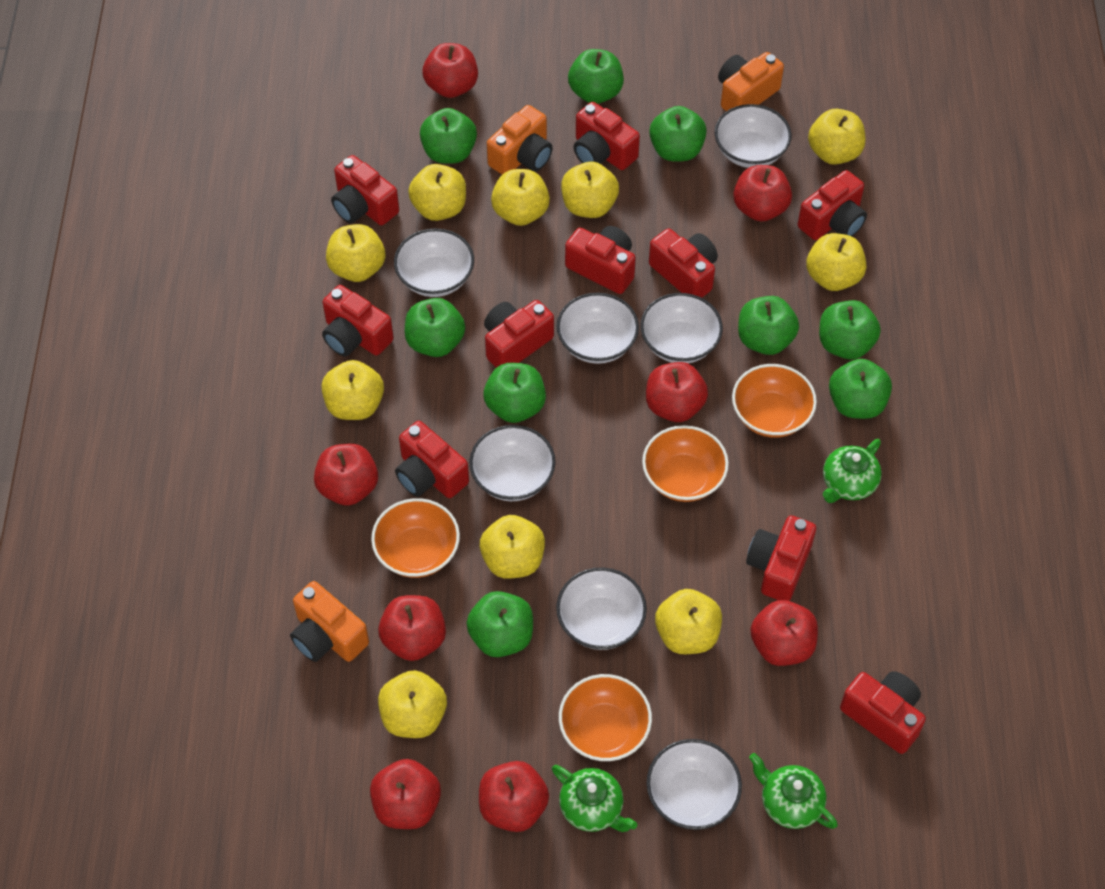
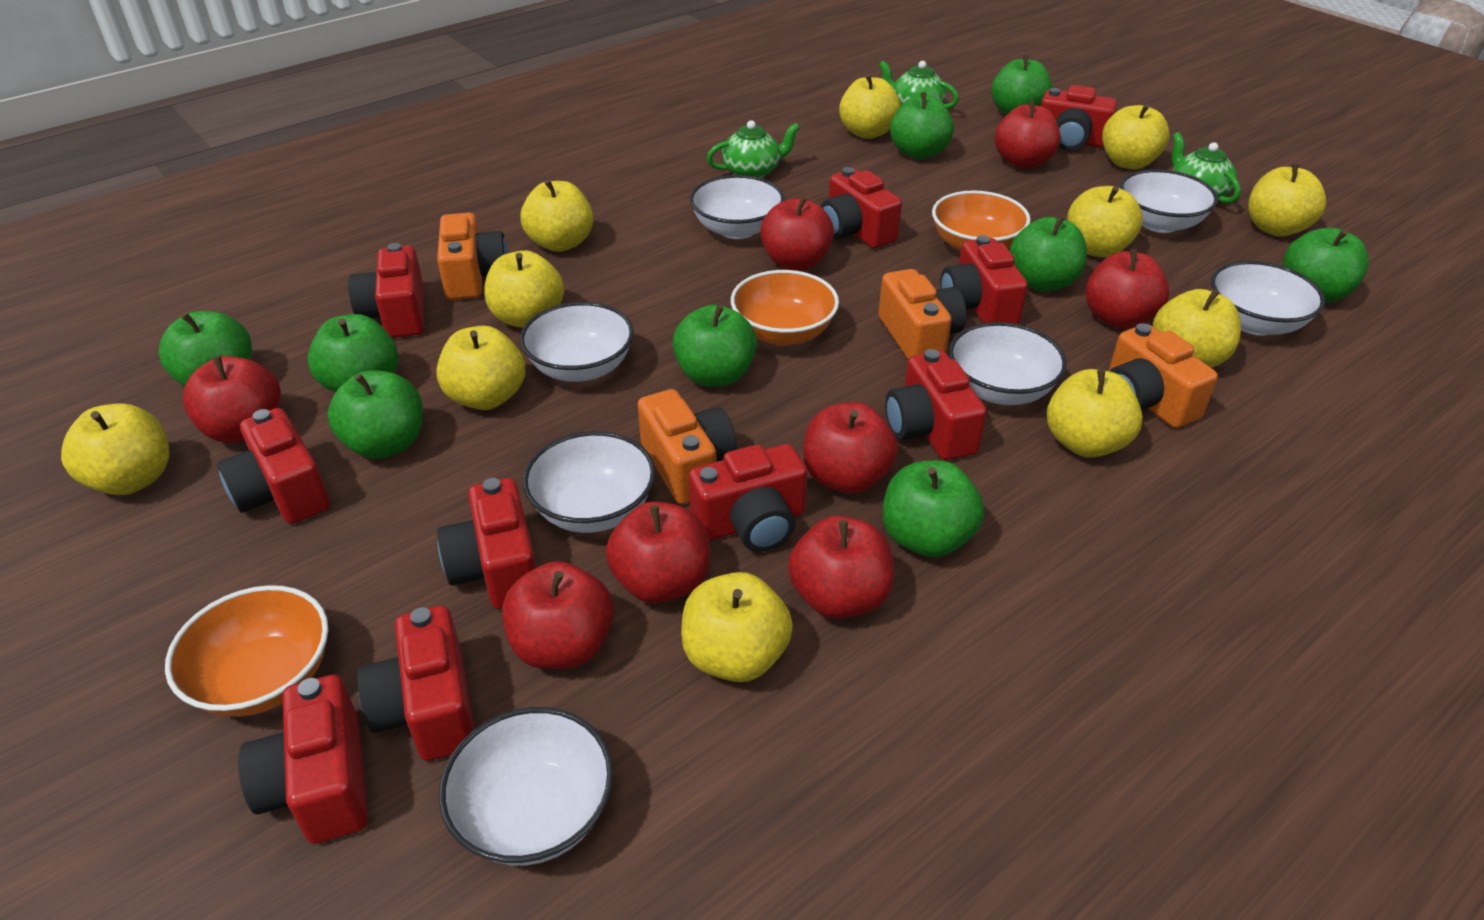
orange bowl: 4 -> 3
orange camera: 3 -> 4
yellow apple: 10 -> 11

